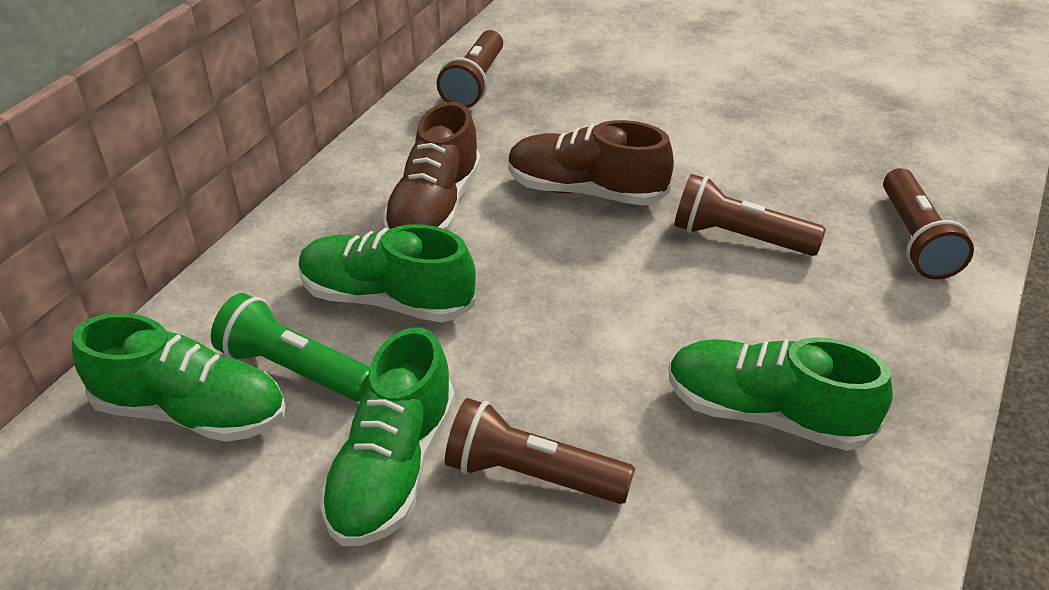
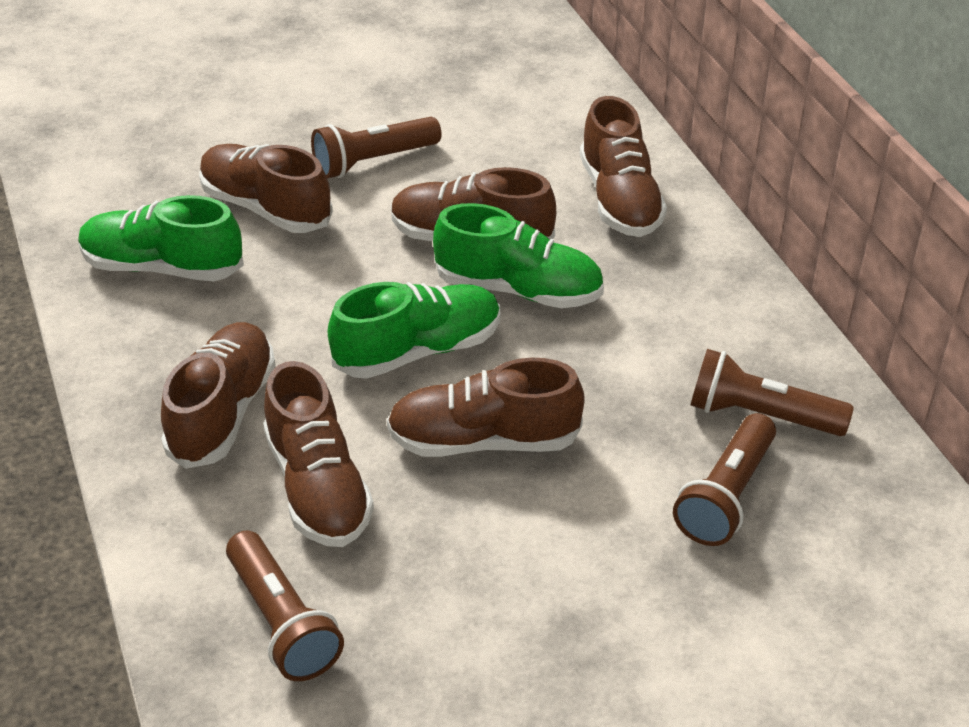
brown shoe: 2 -> 6
green flashlight: 1 -> 0
green shoe: 4 -> 3

